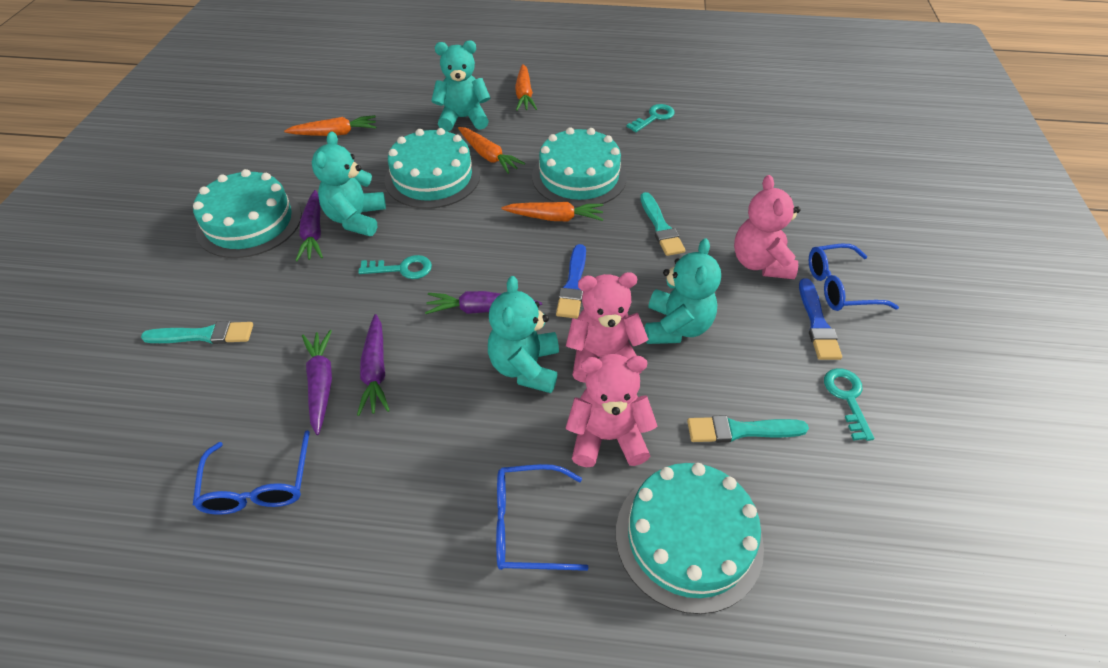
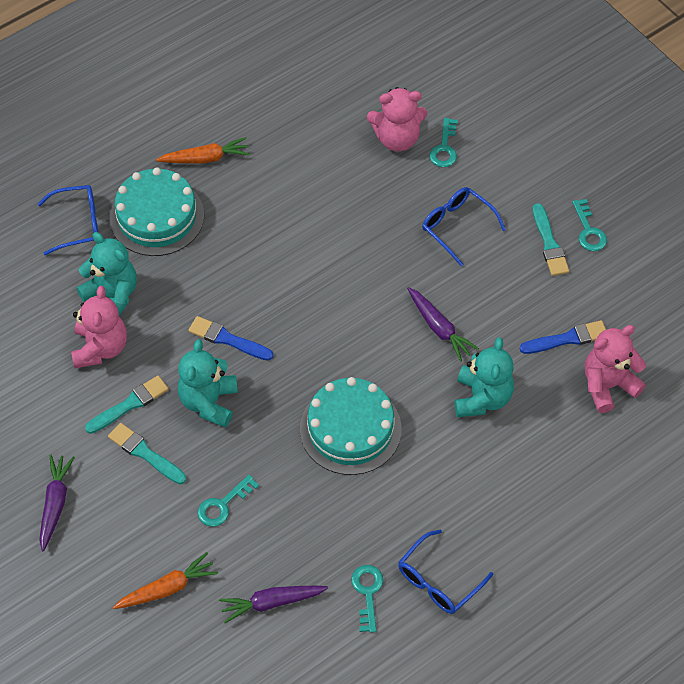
orange carrot: 4 -> 2
purple carrot: 4 -> 3
turquoise cake: 4 -> 2
turquoise key: 3 -> 4
turquoise teddy bear: 4 -> 3

